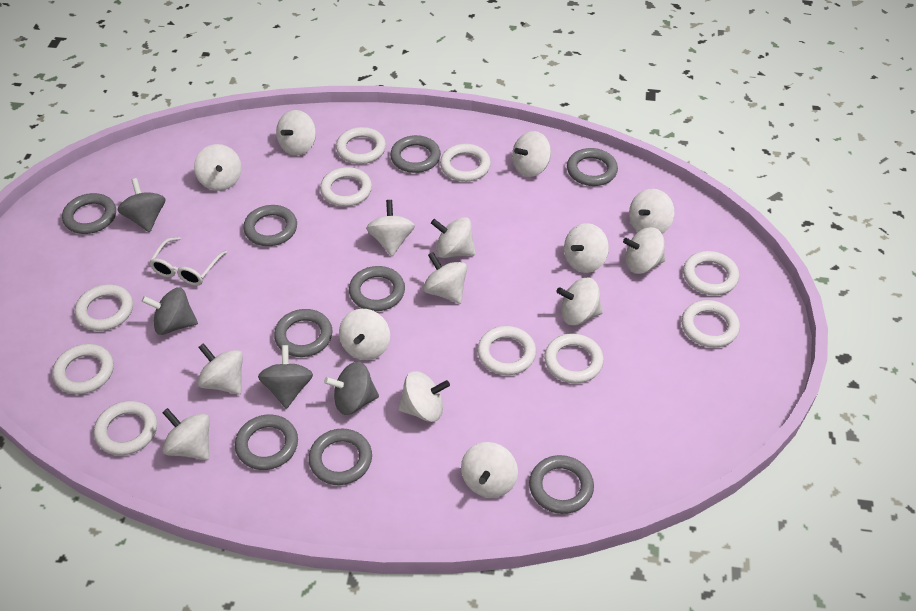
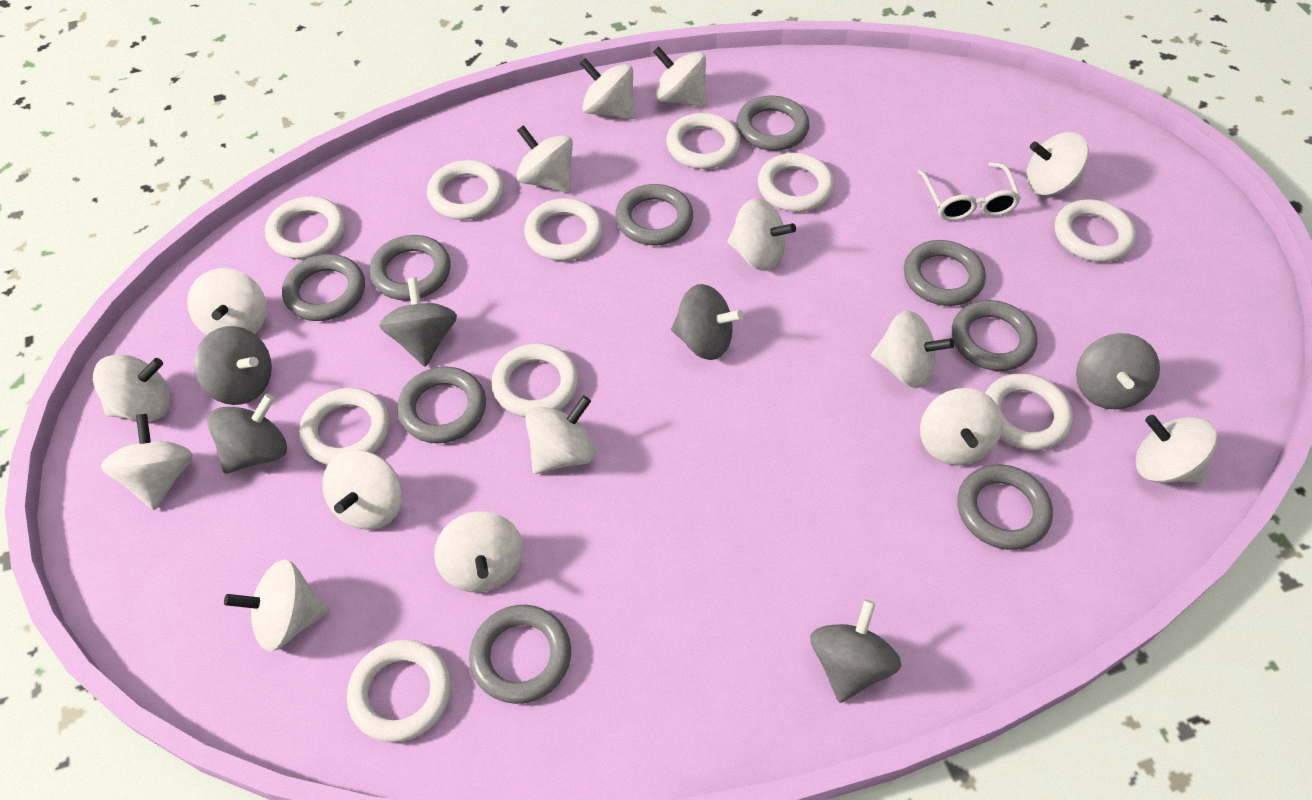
grey spinning top: 4 -> 6

